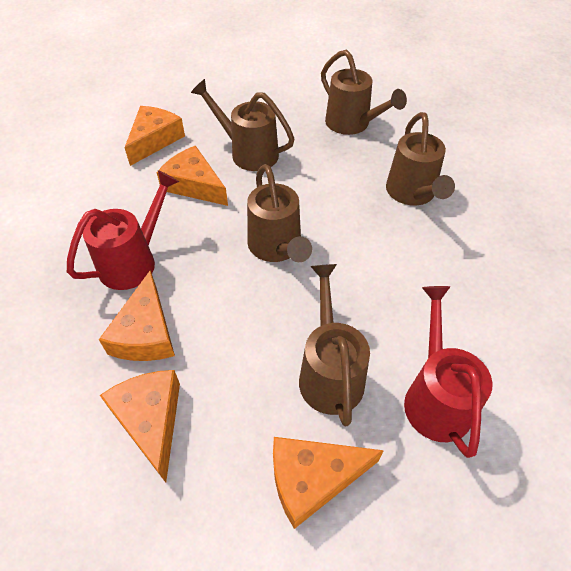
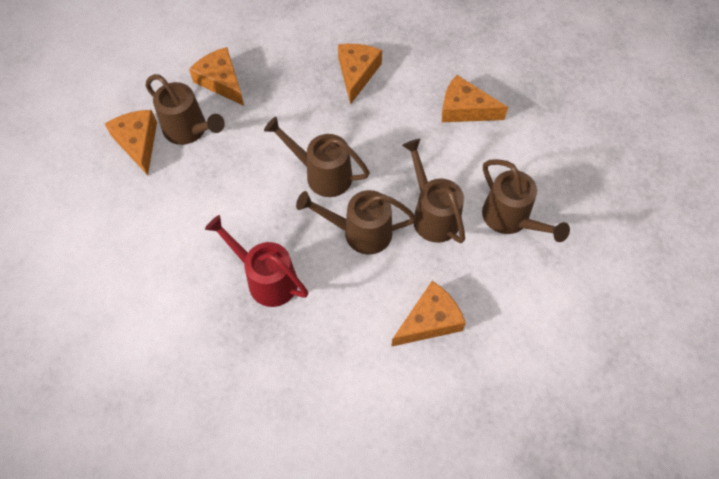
red watering can: 2 -> 1

